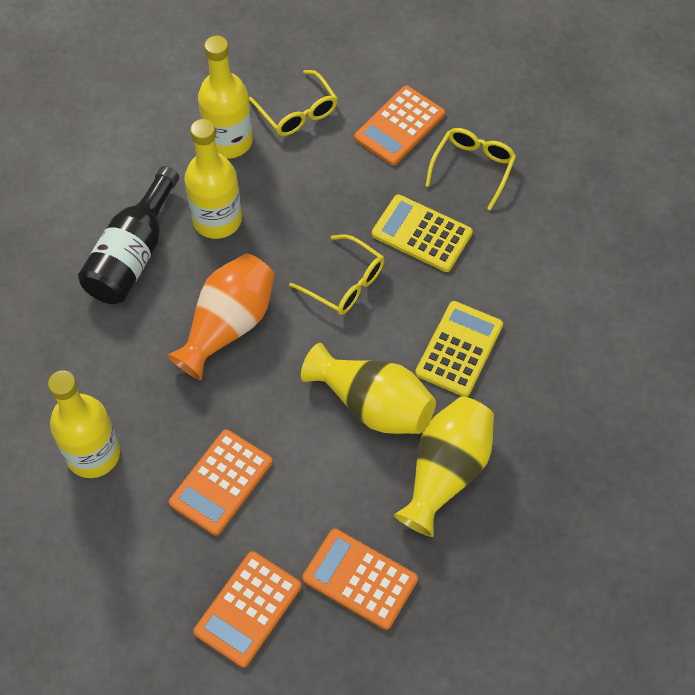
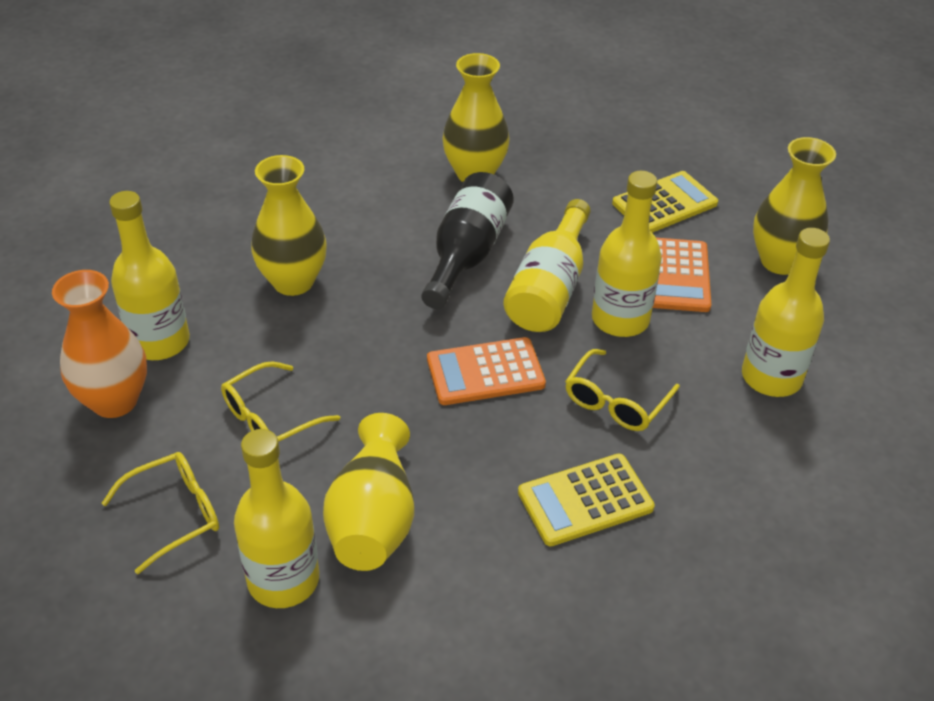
orange calculator: 4 -> 2
yellow bottle: 3 -> 5
yellow vase: 2 -> 4

